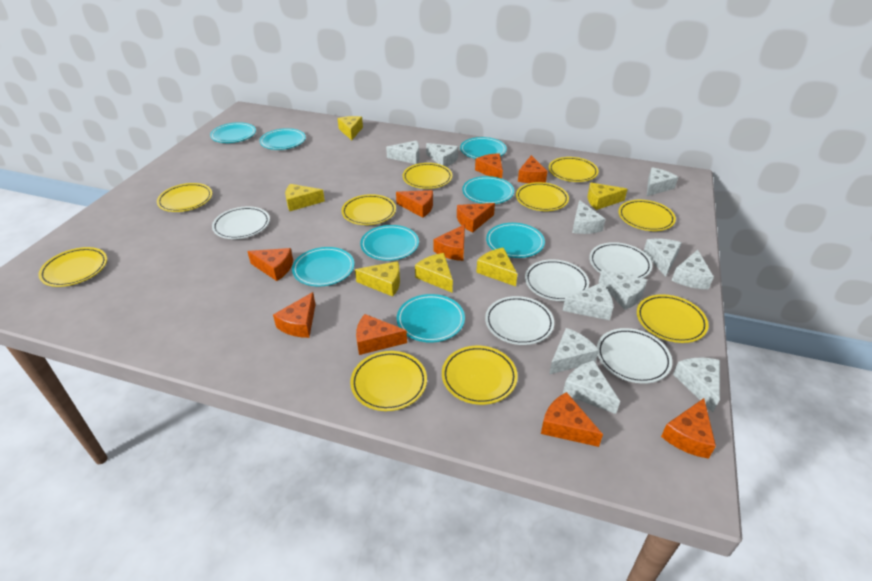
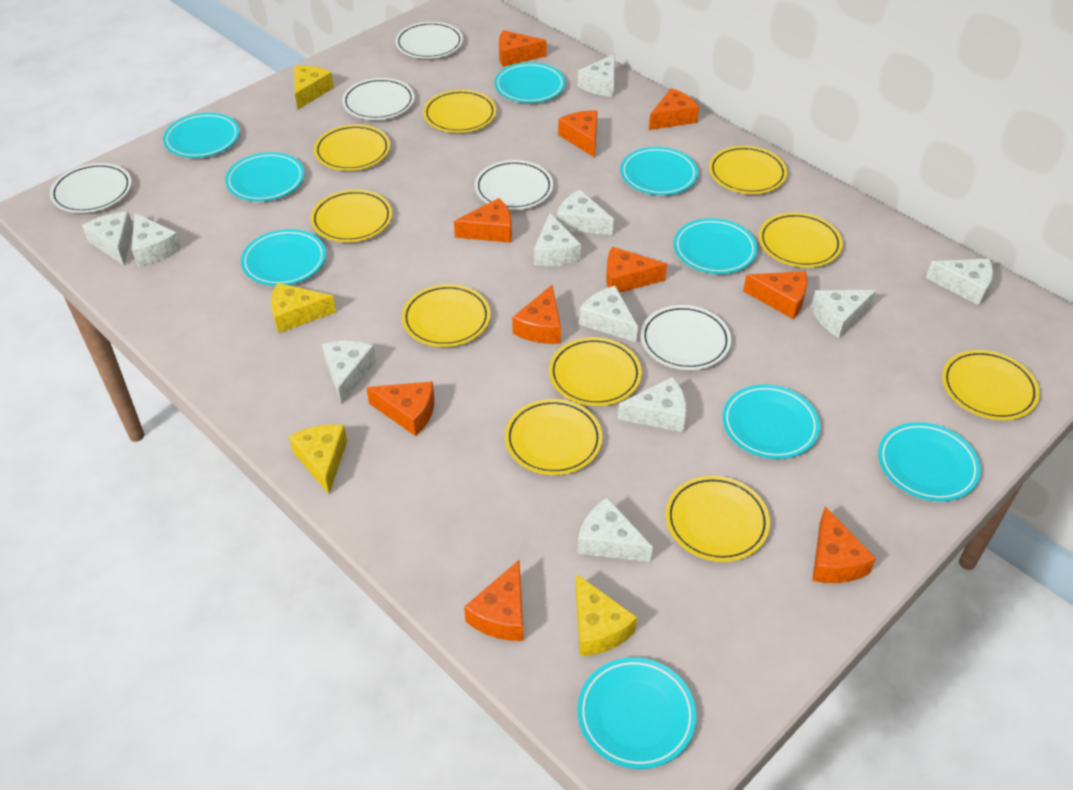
turquoise plate: 8 -> 9
yellow cheese: 6 -> 4

